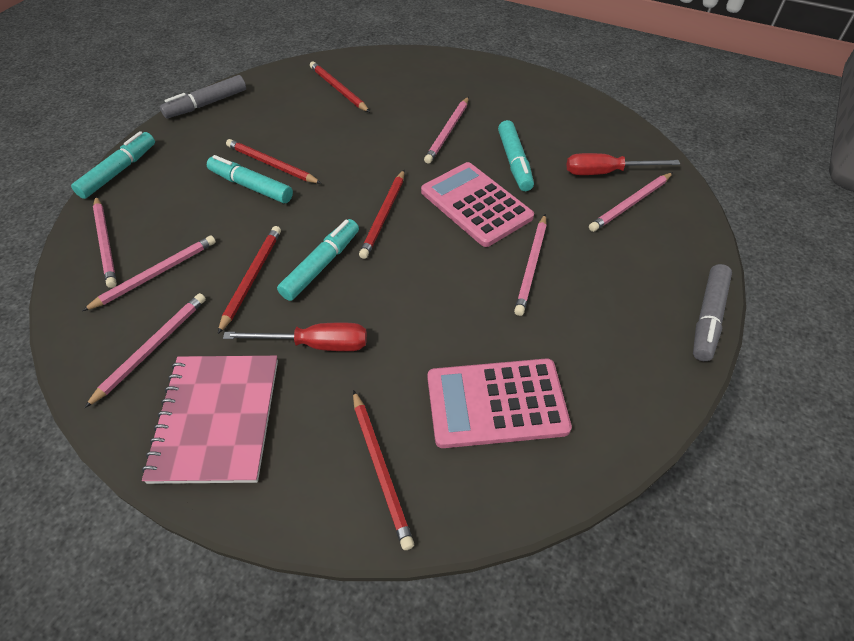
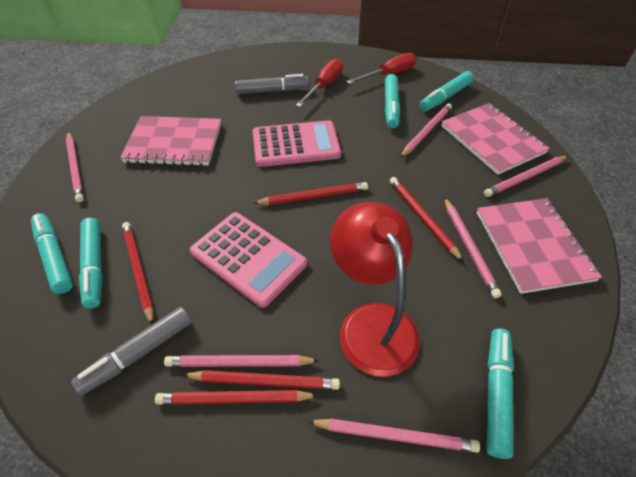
pink notebook: 1 -> 3
red lamp: 0 -> 1
turquoise marker: 4 -> 5

